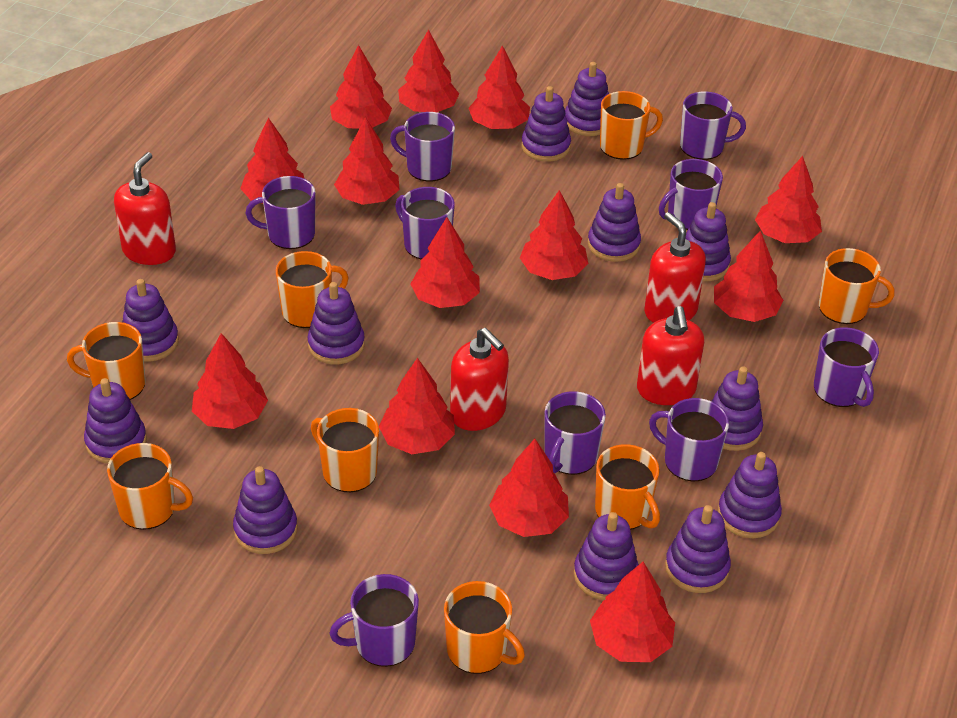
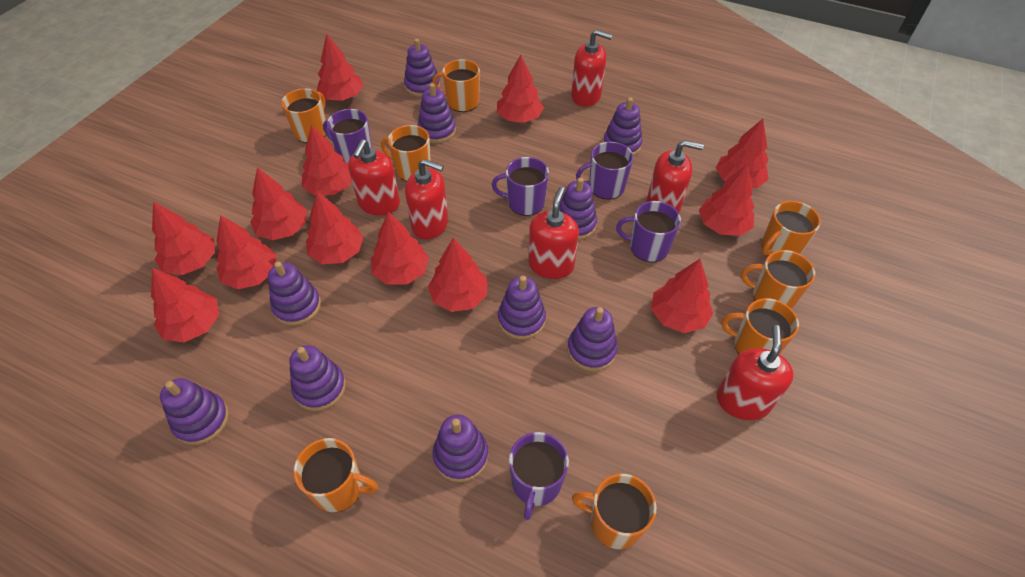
purple mug: 9 -> 5
purple stacking toy: 12 -> 10
red soap dispenser: 4 -> 6

